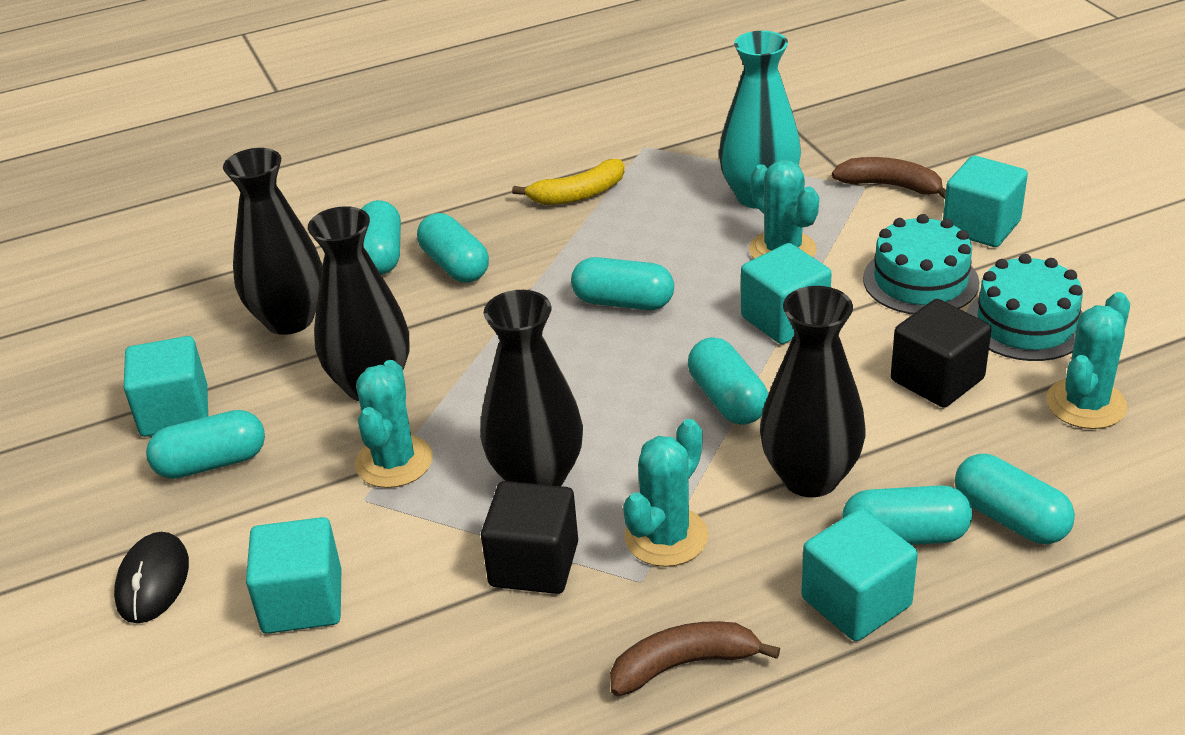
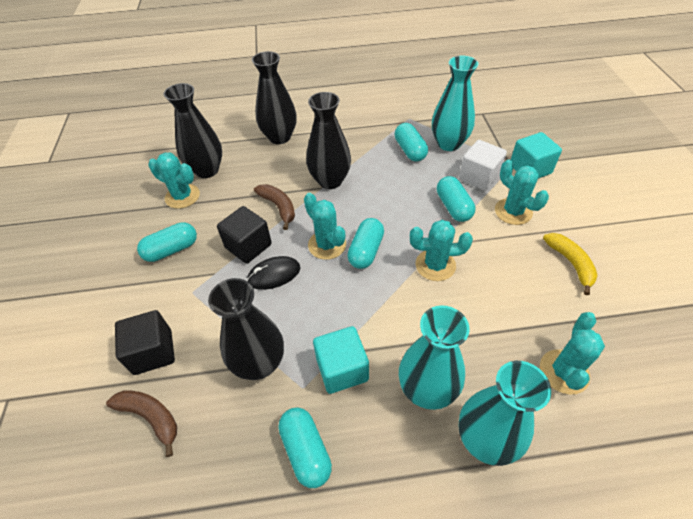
turquoise cactus: 4 -> 5
turquoise cake: 2 -> 0
turquoise capsule: 7 -> 5
turquoise cube: 5 -> 2
turquoise vase: 1 -> 3
white cube: 0 -> 1

